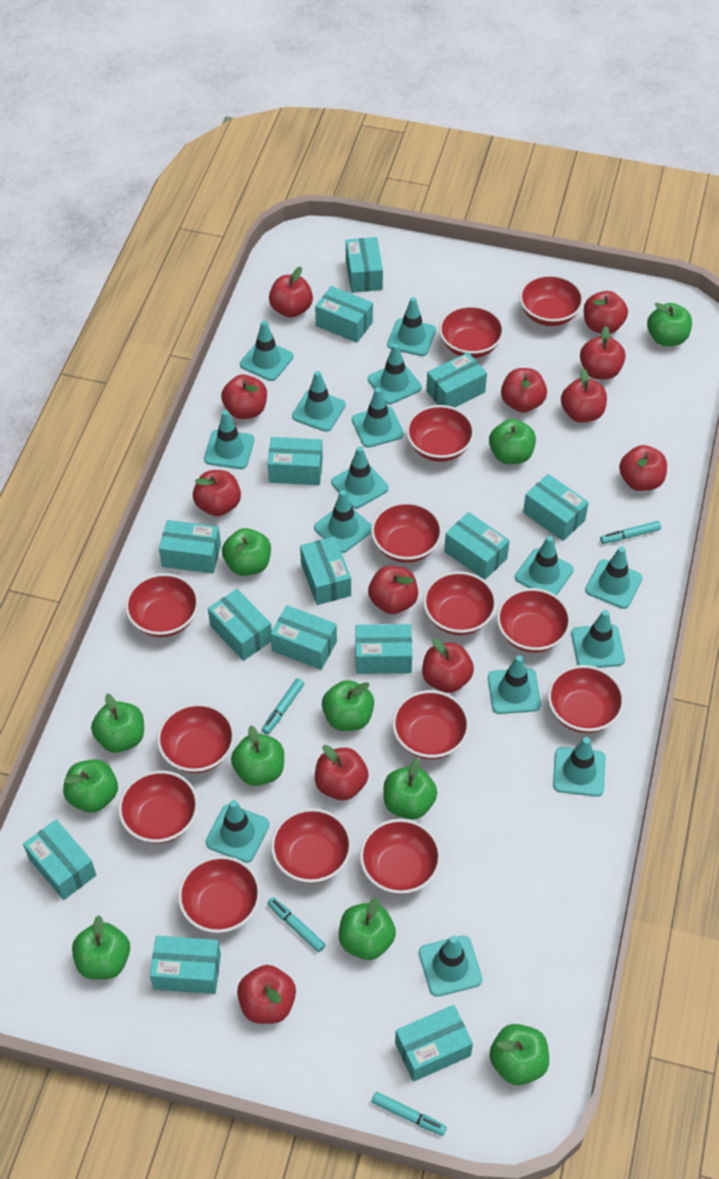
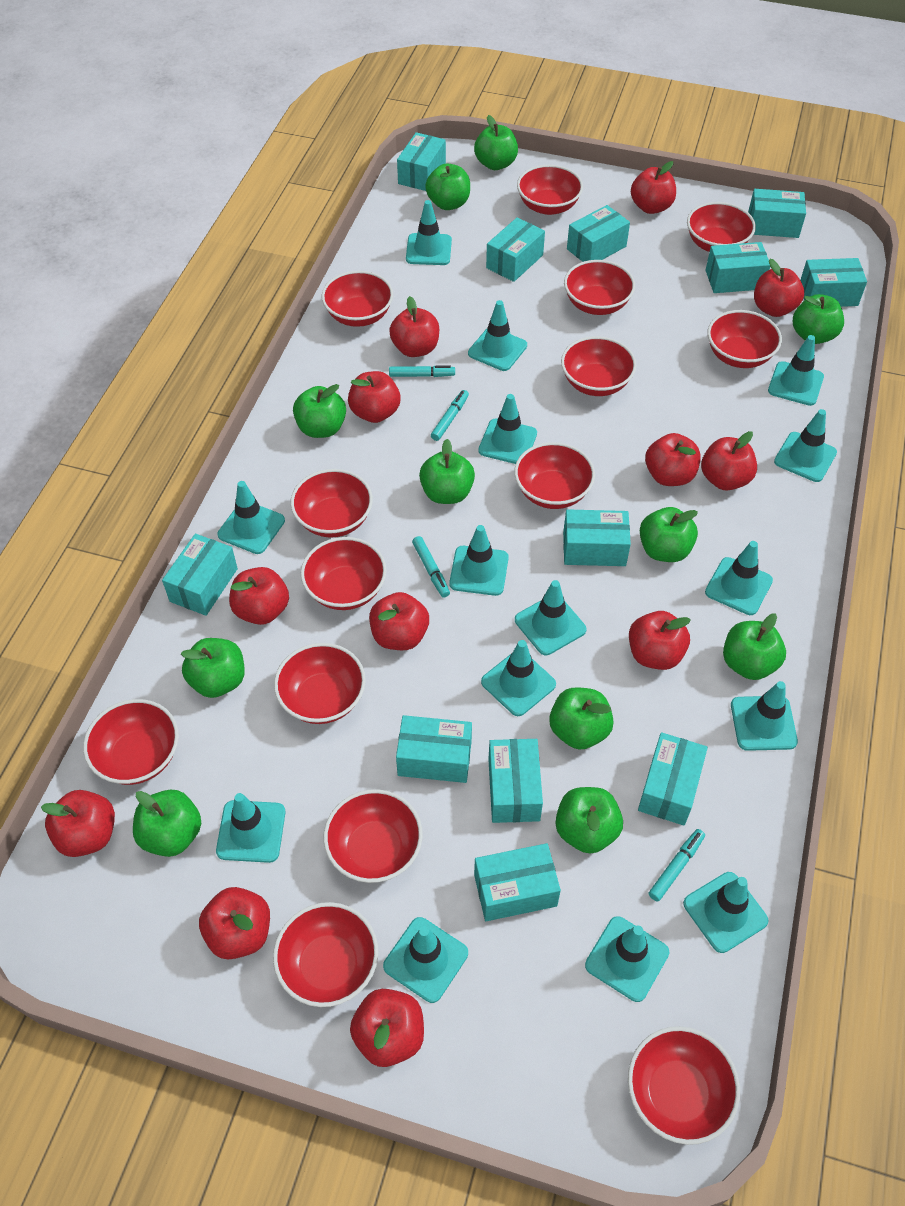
turquoise box: 14 -> 12

